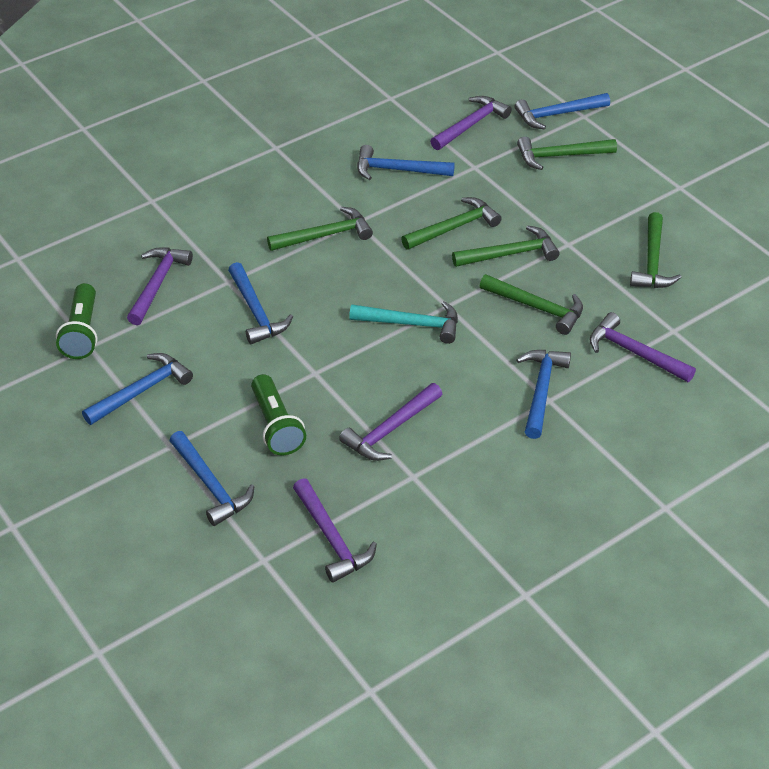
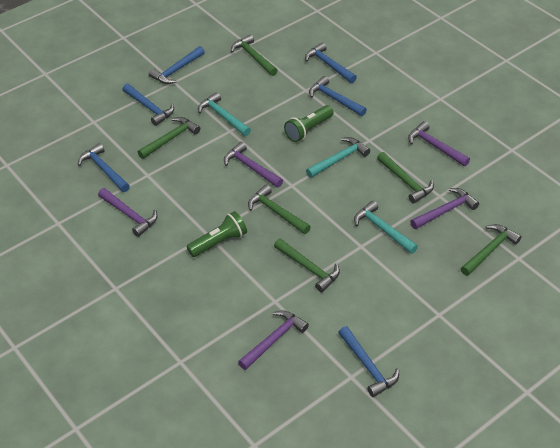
turquoise hammer: 1 -> 3

